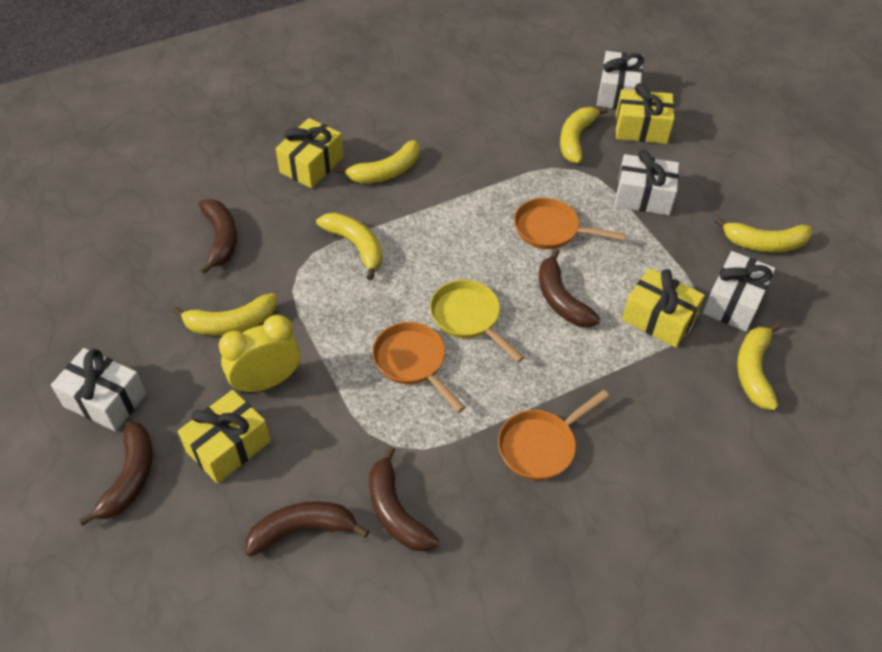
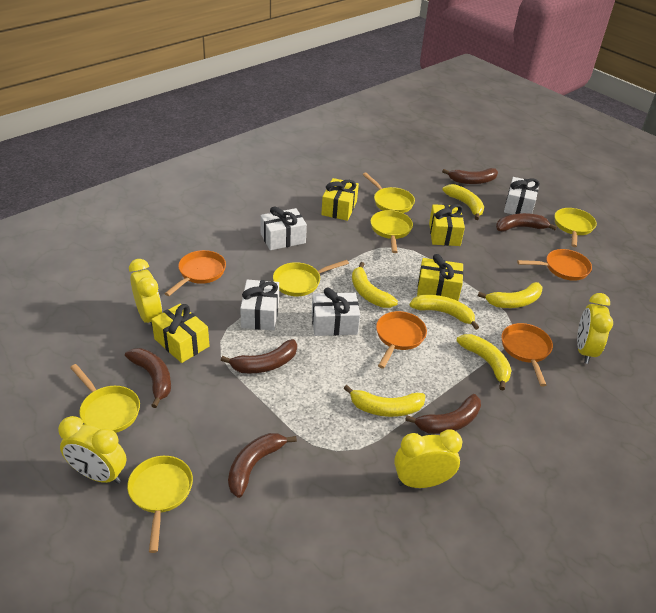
brown banana: 5 -> 6
orange pan: 3 -> 4
yellow clock: 1 -> 4
yellow pan: 1 -> 6

